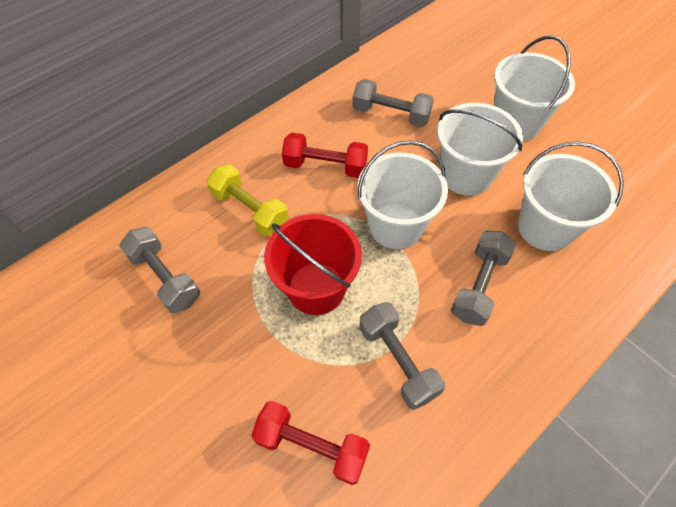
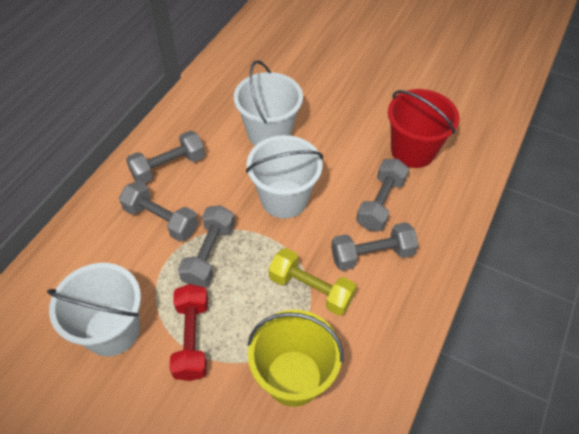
grey dumbbell: 4 -> 5
red dumbbell: 2 -> 1
white bucket: 4 -> 3
yellow bucket: 0 -> 1

